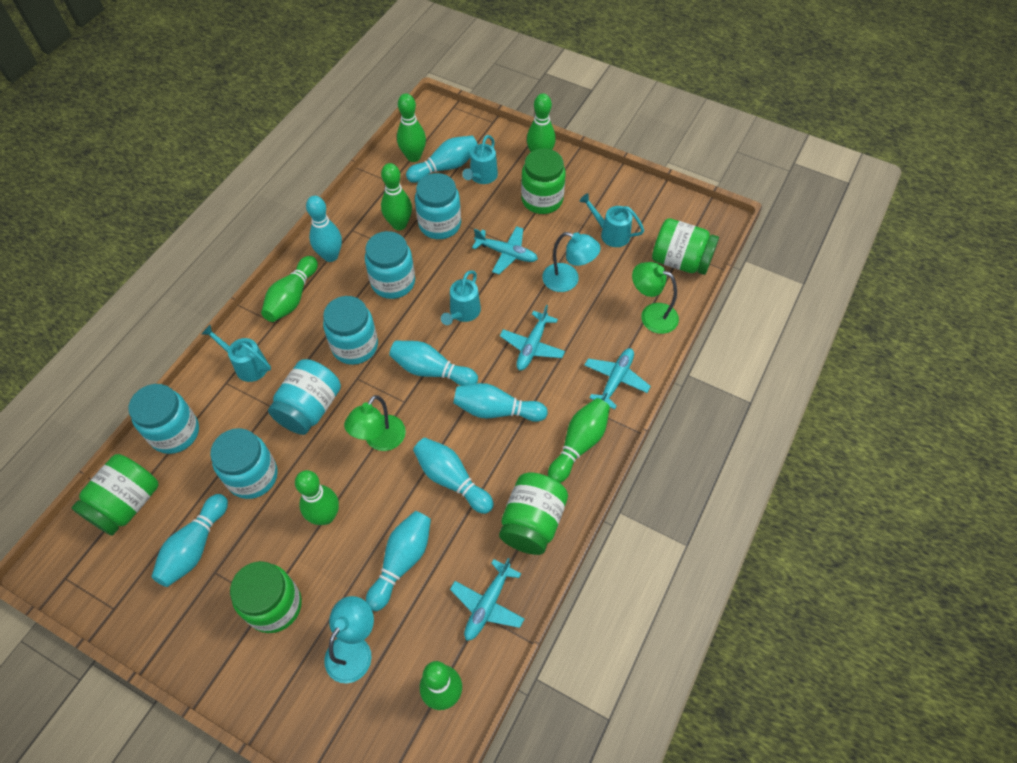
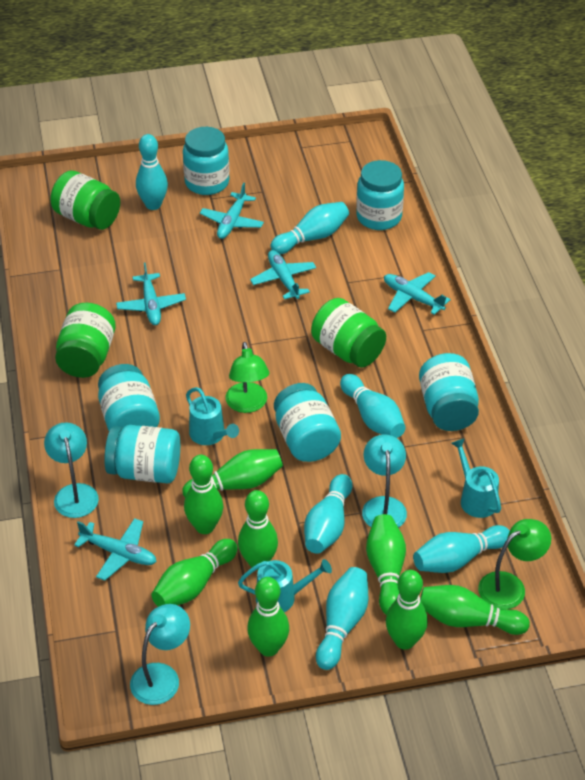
green bowling pin: 7 -> 8
green jar: 5 -> 3
turquoise bowling pin: 7 -> 6
turquoise lamp: 2 -> 3
turquoise plane: 4 -> 5
turquoise watering can: 4 -> 3

